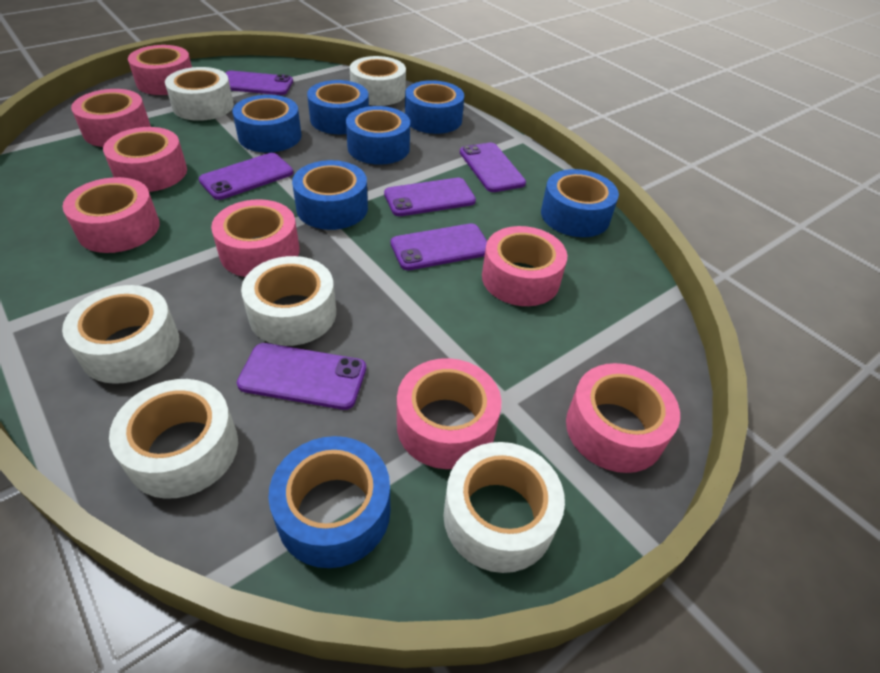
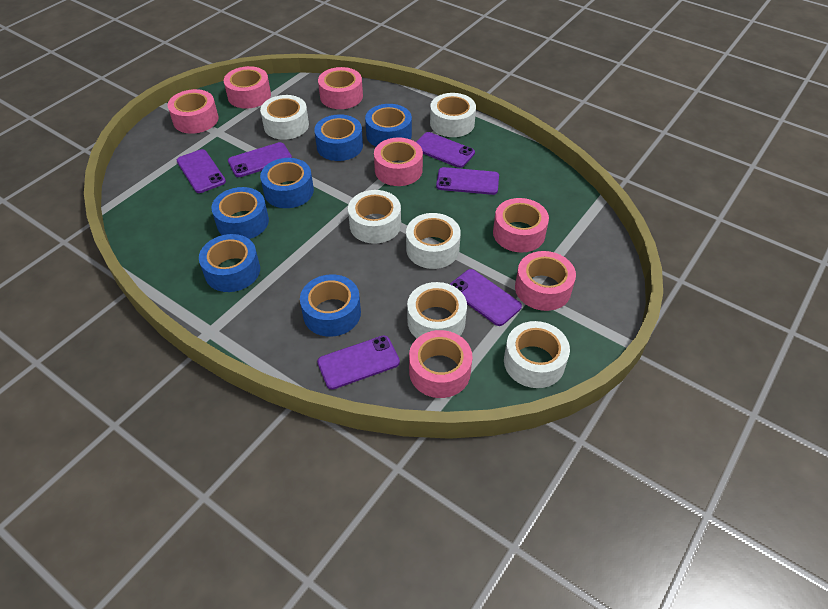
blue tape: 7 -> 6
pink tape: 8 -> 7

